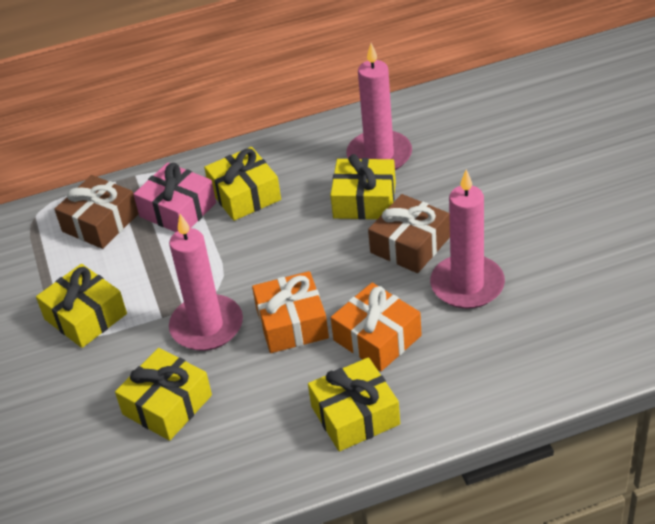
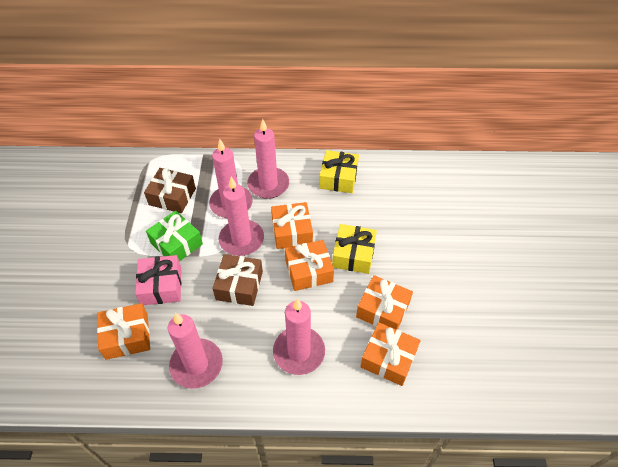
green gift: 0 -> 1
orange gift: 2 -> 5
pink candle: 3 -> 5
yellow gift: 5 -> 2

